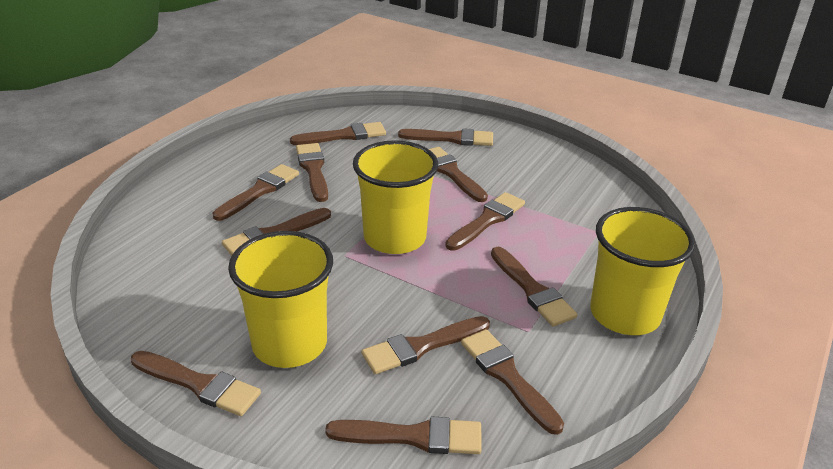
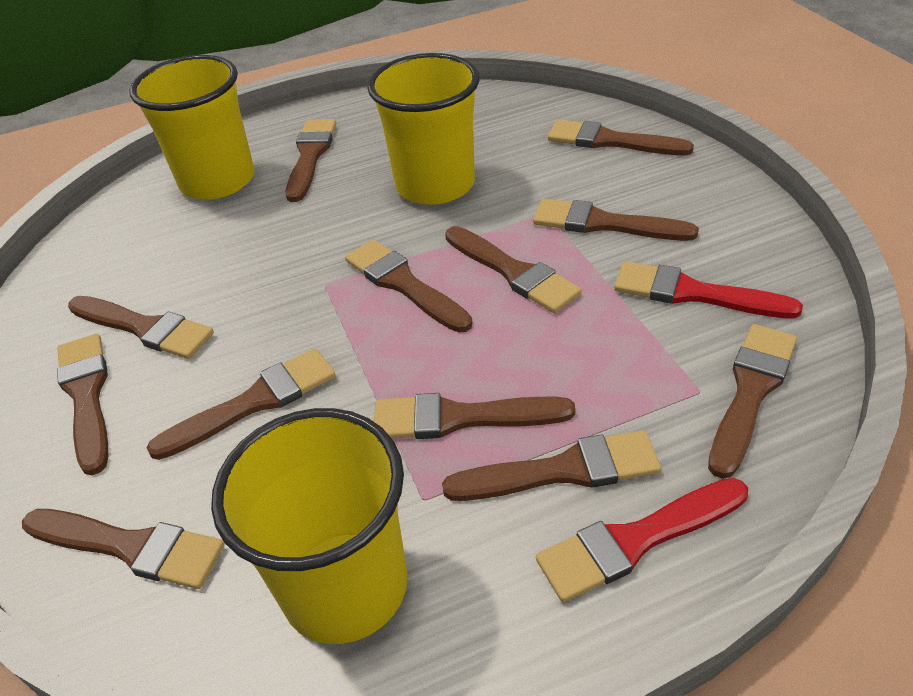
red brush: 0 -> 2

